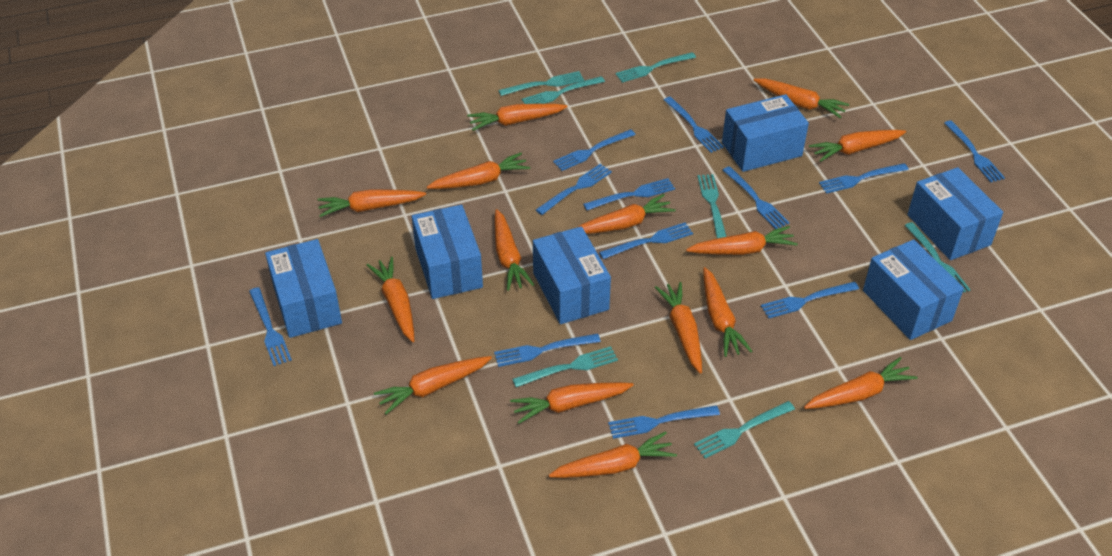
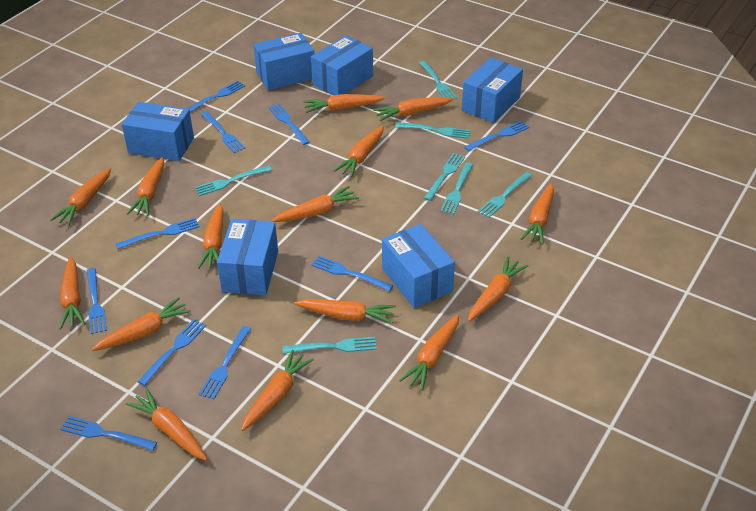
blue fork: 12 -> 10

